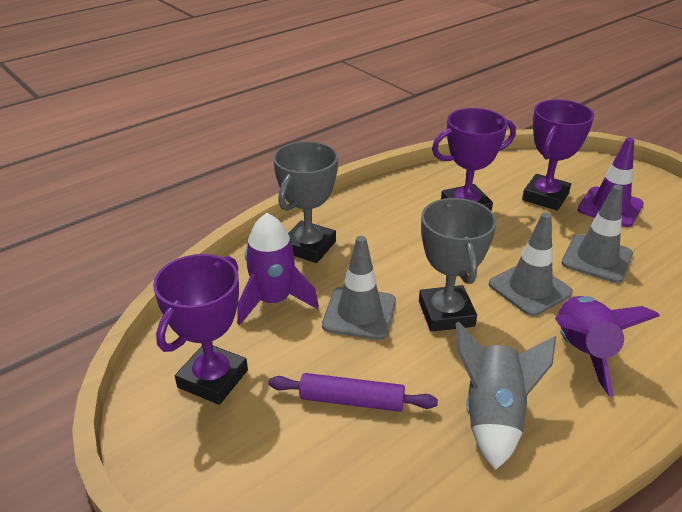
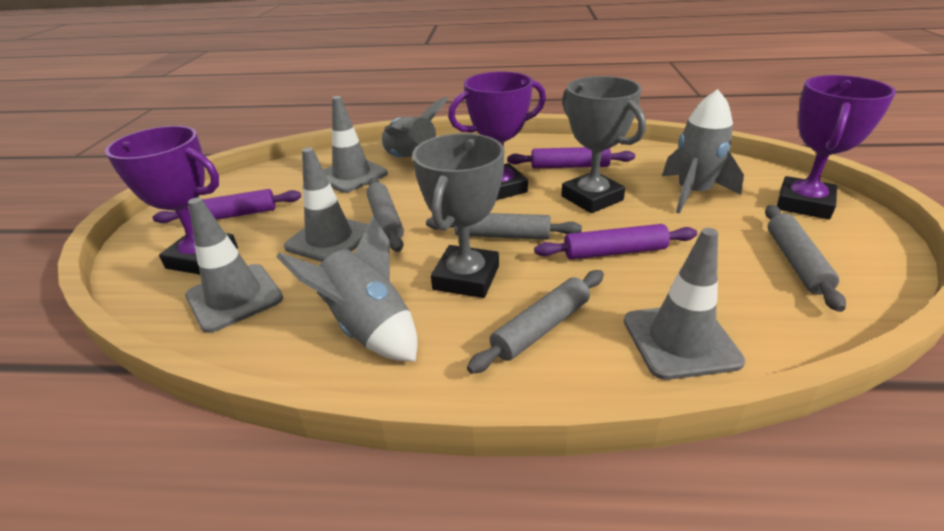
grey rocket: 1 -> 3
grey rolling pin: 0 -> 4
grey traffic cone: 3 -> 4
purple rocket: 2 -> 0
purple rolling pin: 1 -> 3
purple traffic cone: 1 -> 0

